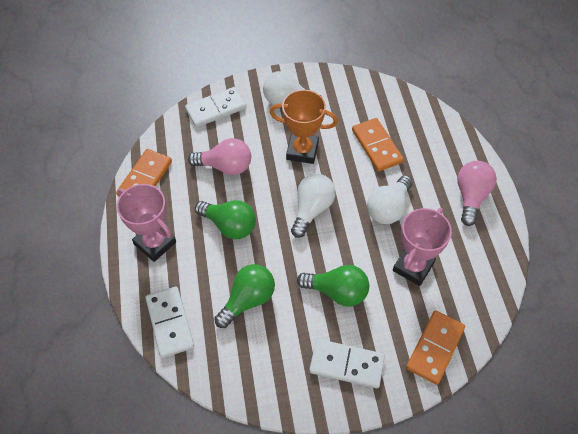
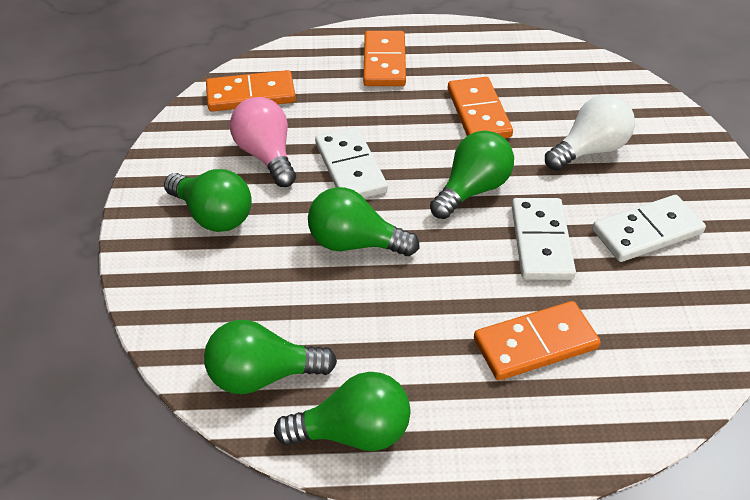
green light bulb: 3 -> 5
orange domino: 3 -> 4
orange trophy: 1 -> 0
pink light bulb: 2 -> 1
pink trophy: 2 -> 0
white light bulb: 3 -> 1

